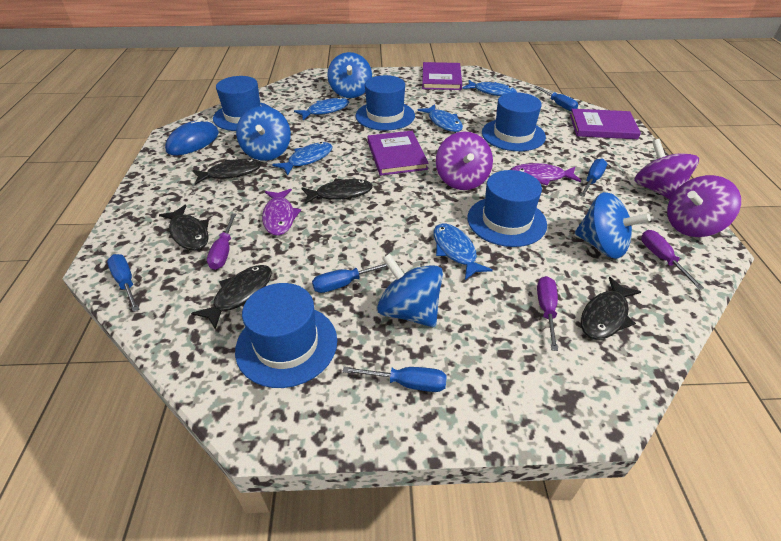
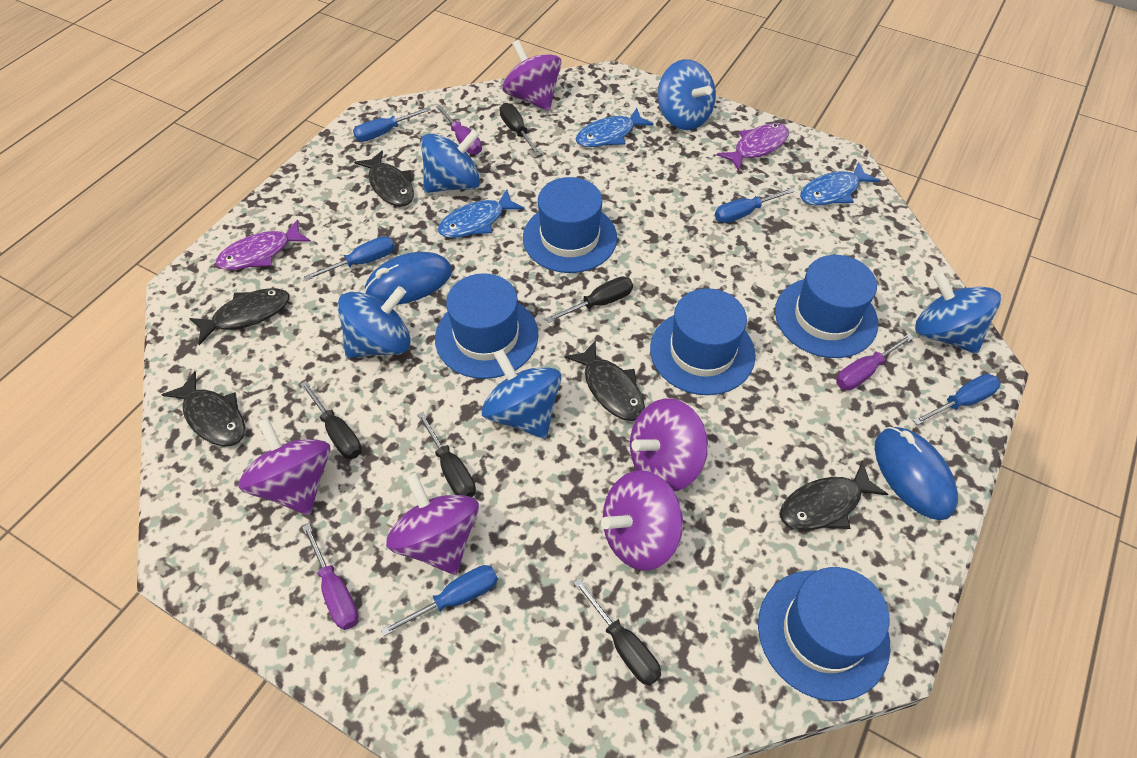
black screwdriver: 0 -> 5
blue fish: 5 -> 3
blue mouse: 1 -> 2
blue spinning top: 4 -> 5
purple book: 3 -> 0
purple spinning top: 3 -> 5

